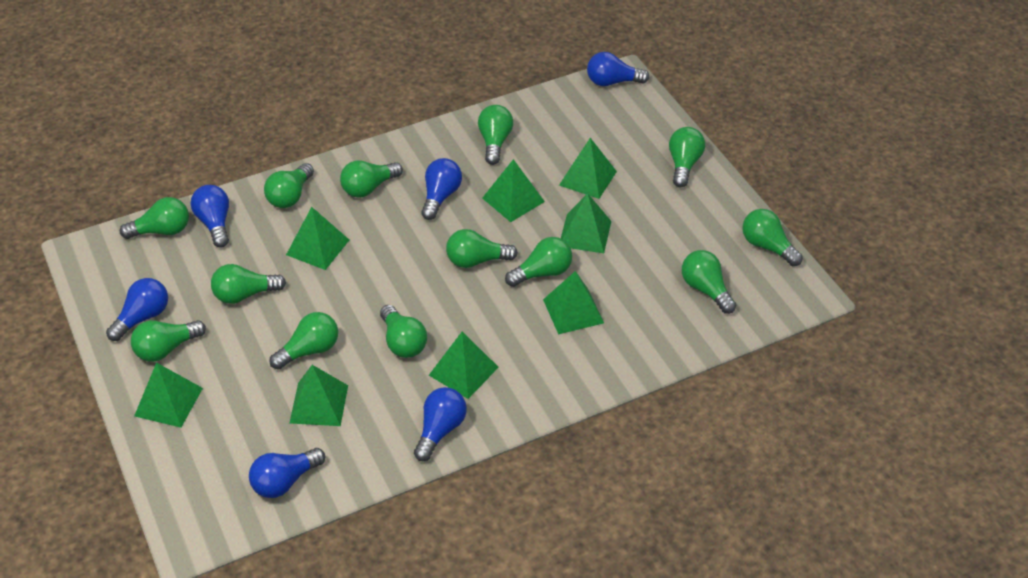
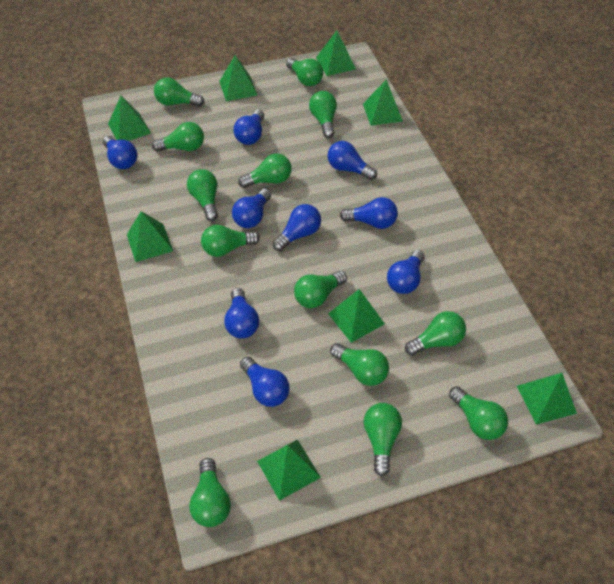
blue light bulb: 6 -> 9

